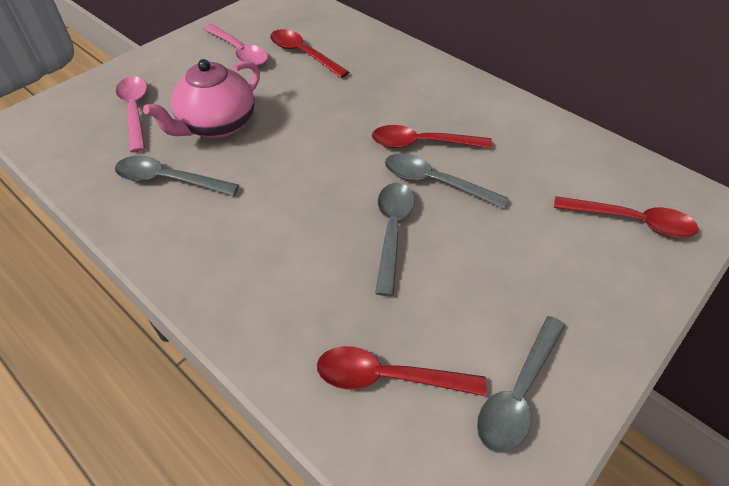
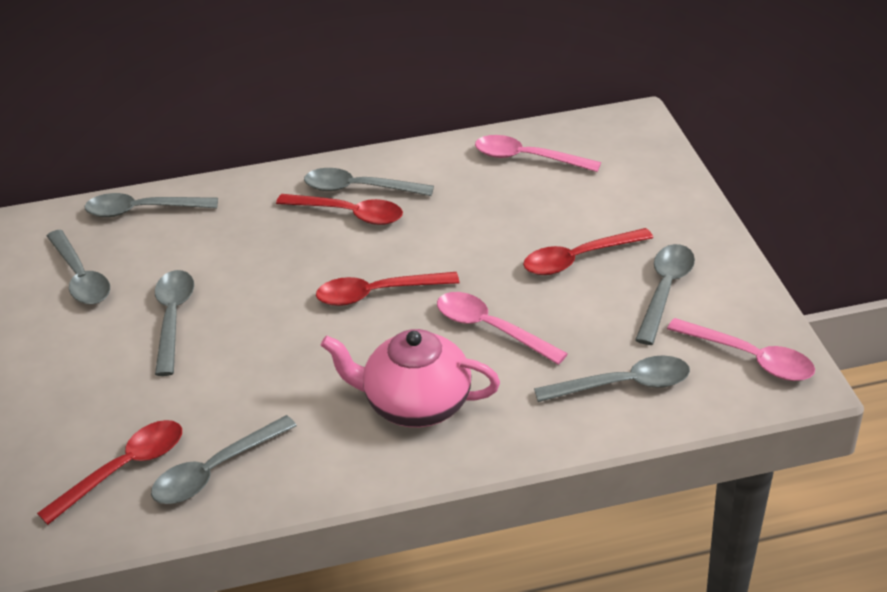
grey spoon: 4 -> 7
pink spoon: 2 -> 3

